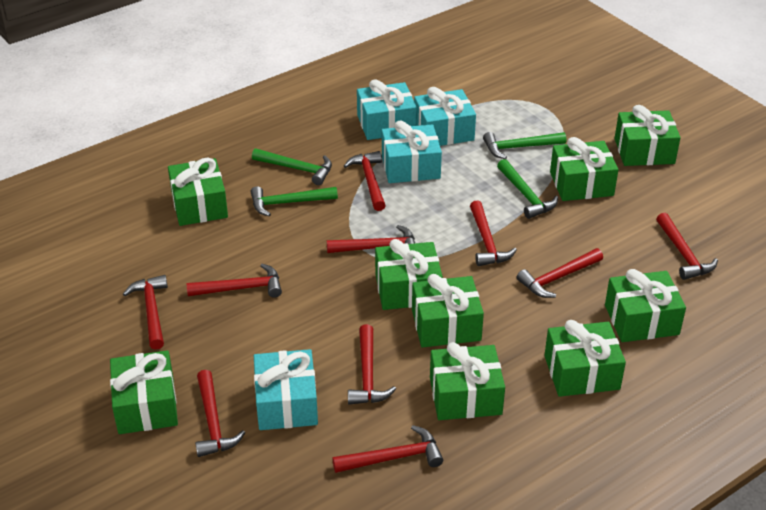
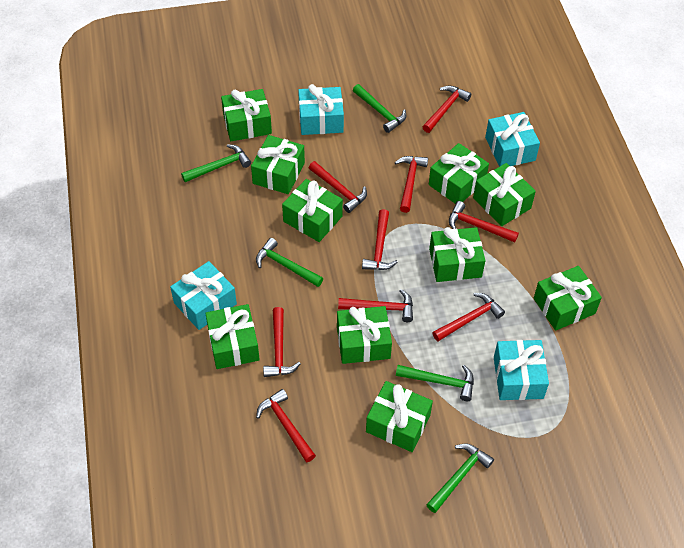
green gift: 9 -> 10
green hammer: 4 -> 5
red hammer: 10 -> 9

